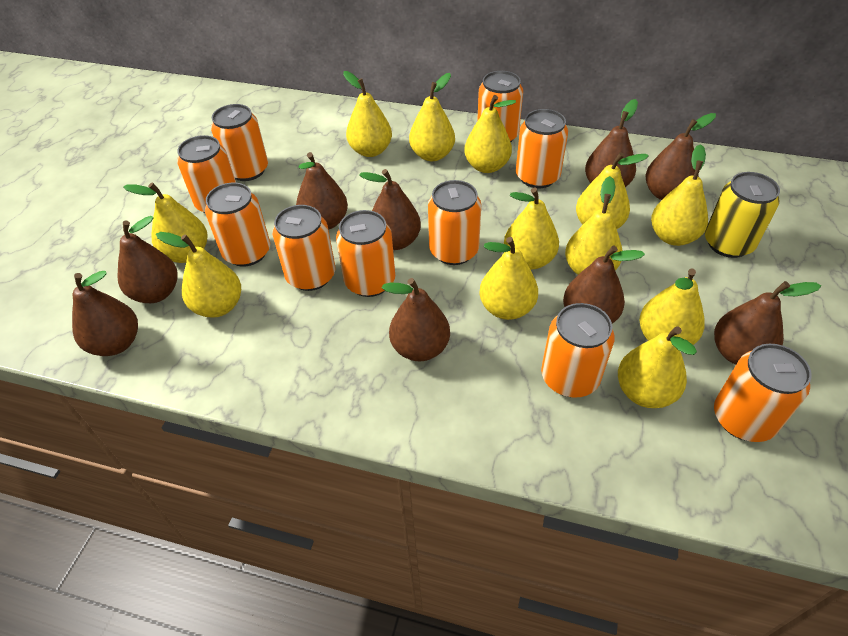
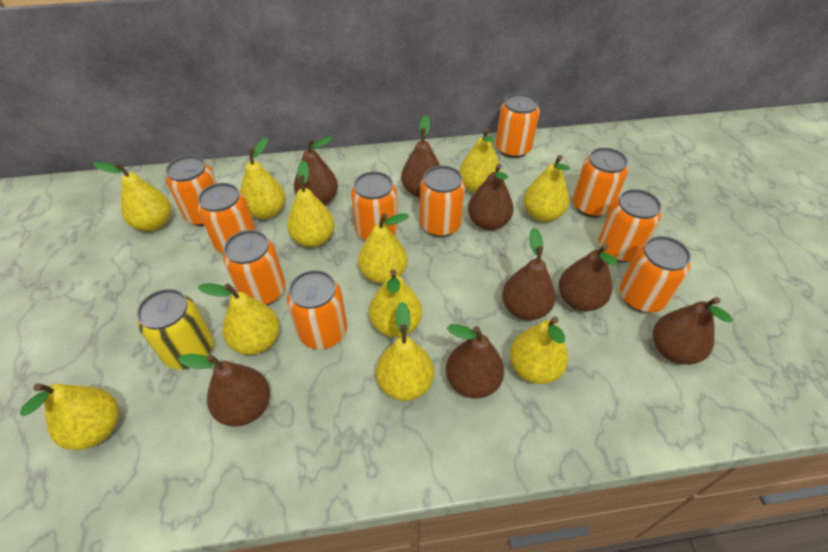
brown pear: 9 -> 8
yellow pear: 12 -> 11

